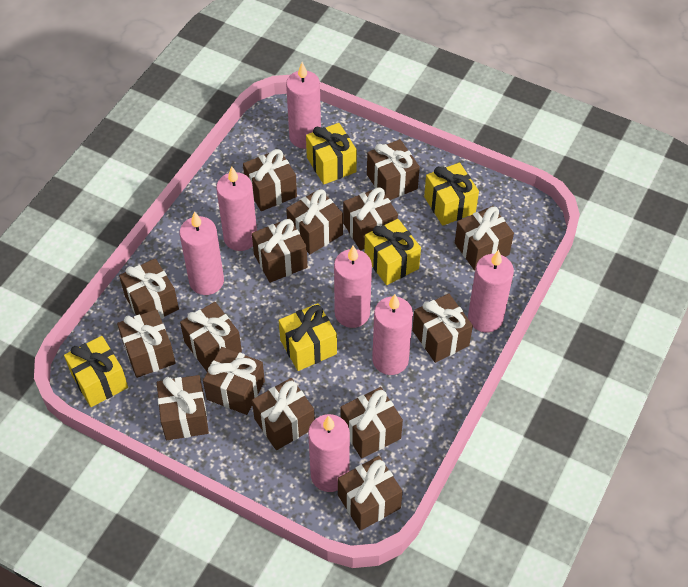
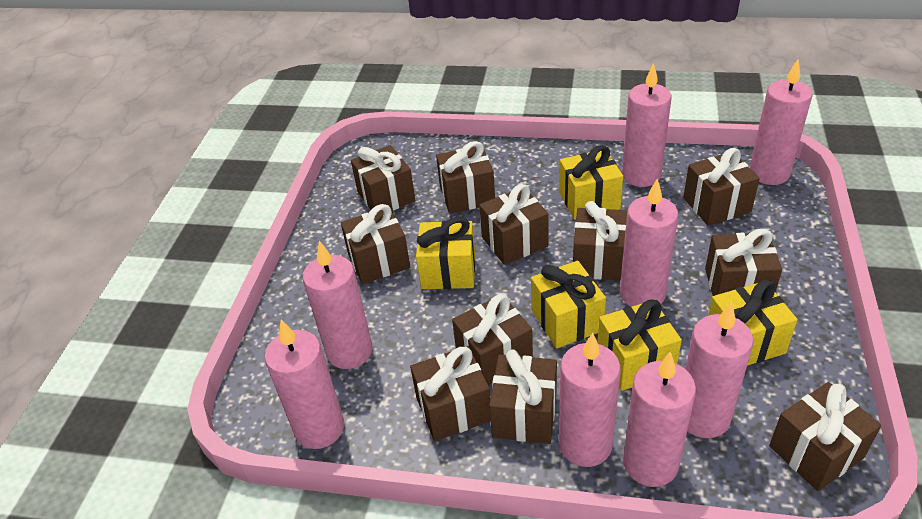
brown gift: 15 -> 11
pink candle: 7 -> 8

